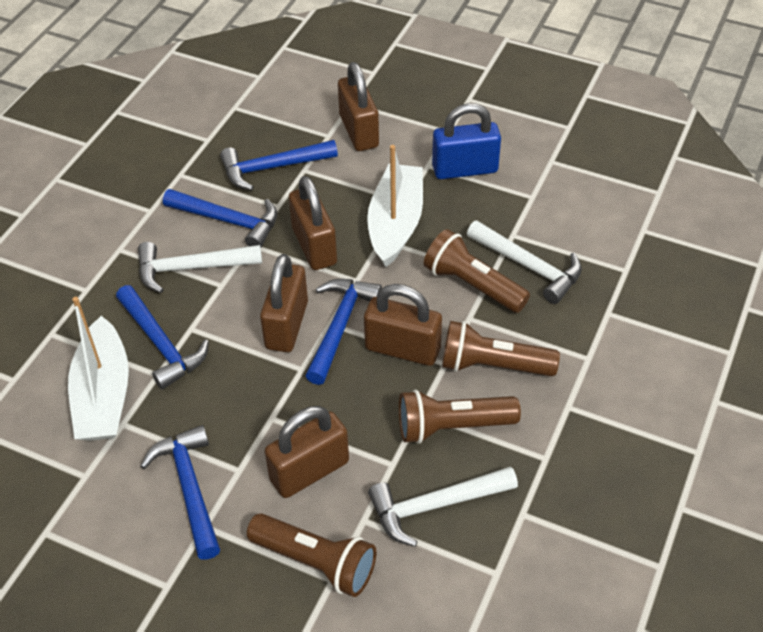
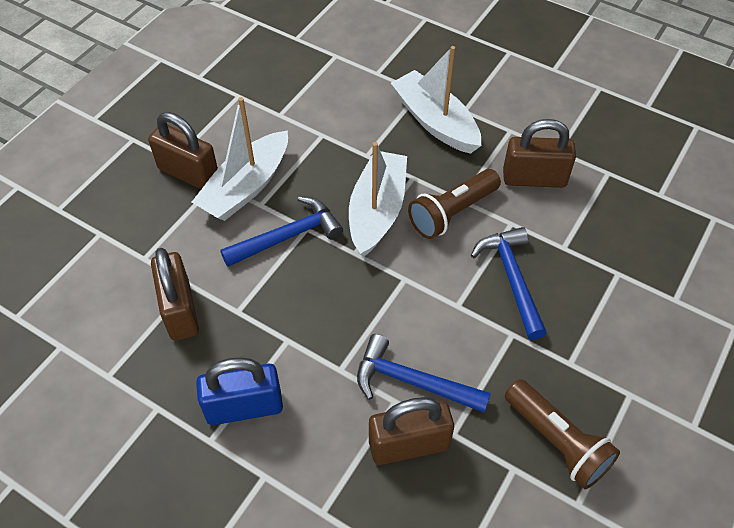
blue hammer: 5 -> 3
brown flashlight: 4 -> 2
brown padlock: 5 -> 4
white boat: 2 -> 3
white hammer: 3 -> 0

